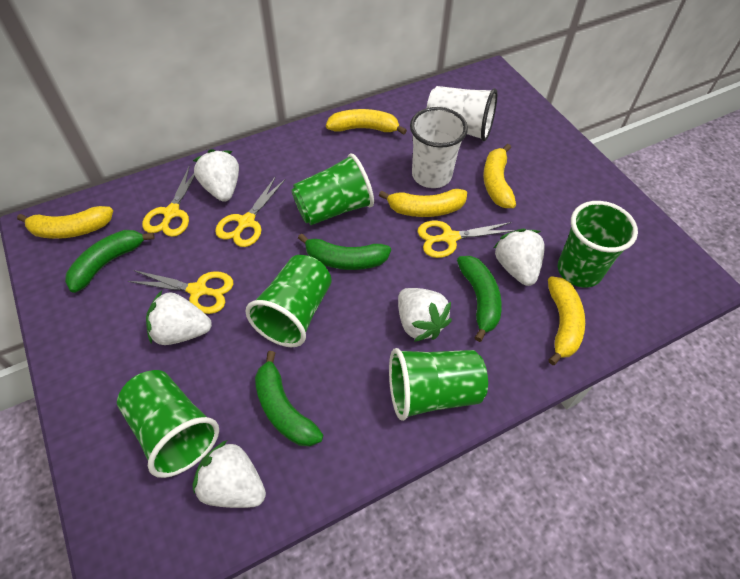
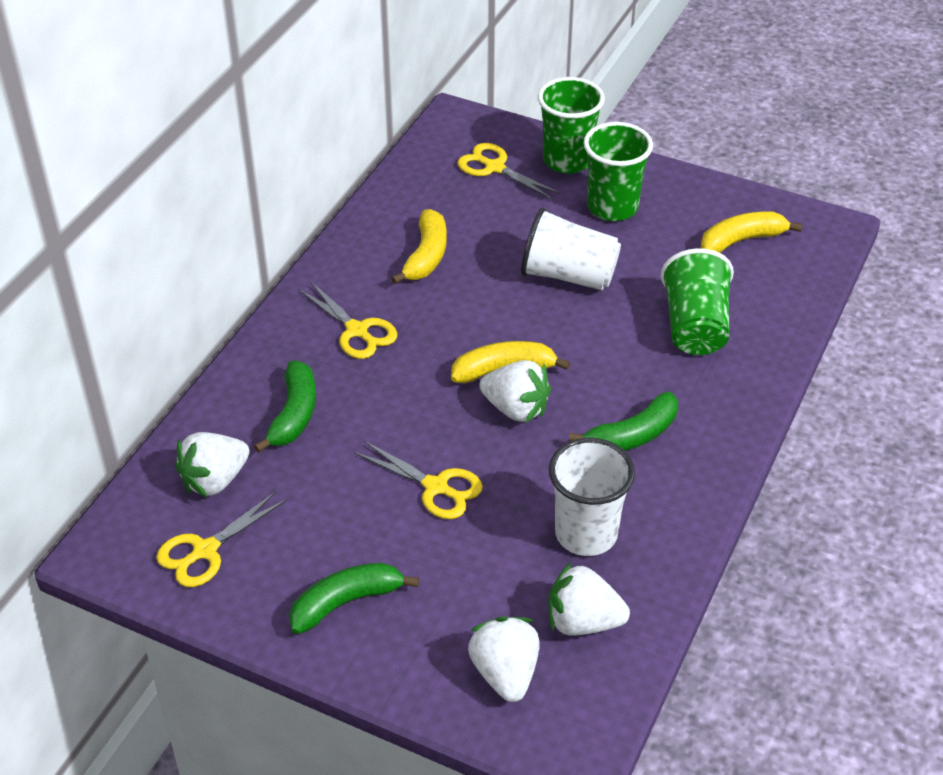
green banana: 4 -> 3
green cup: 5 -> 3
white strawberry: 5 -> 4
yellow banana: 5 -> 3

